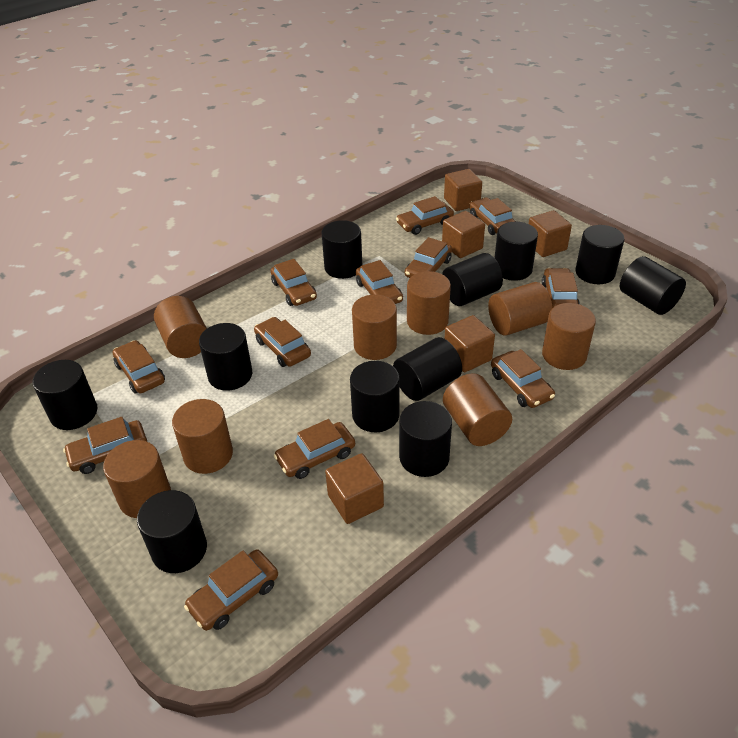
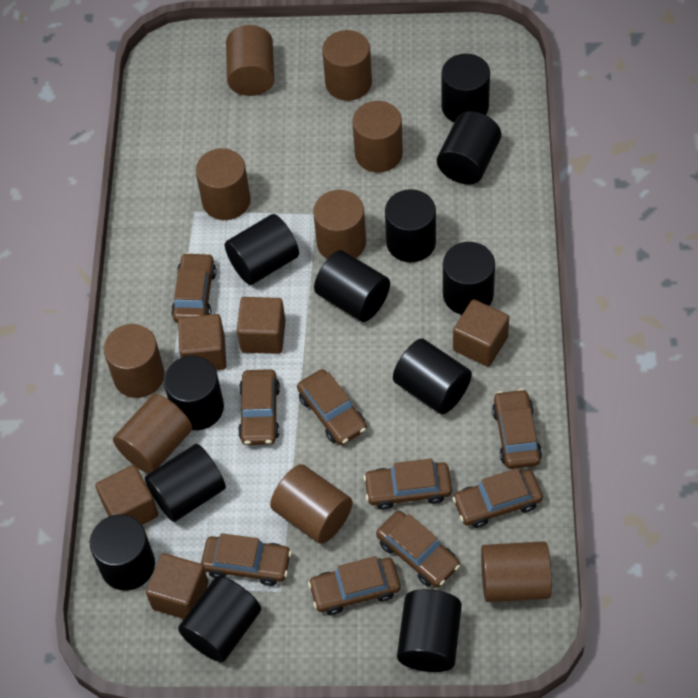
black cylinder: 11 -> 12
brown car: 12 -> 9
brown cylinder: 8 -> 9

